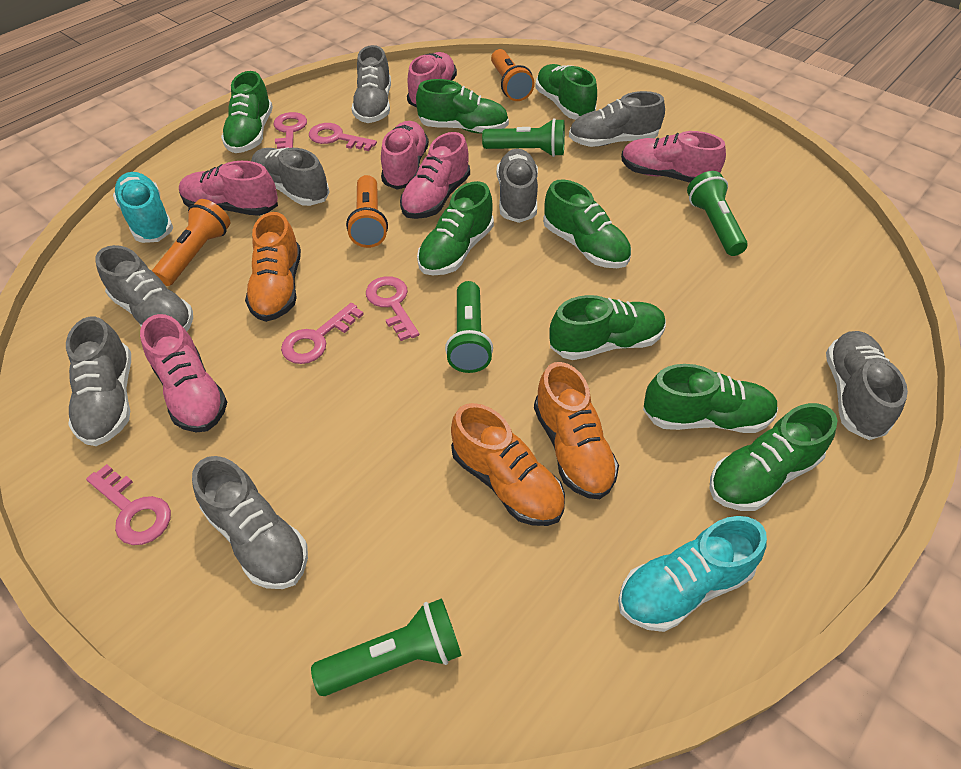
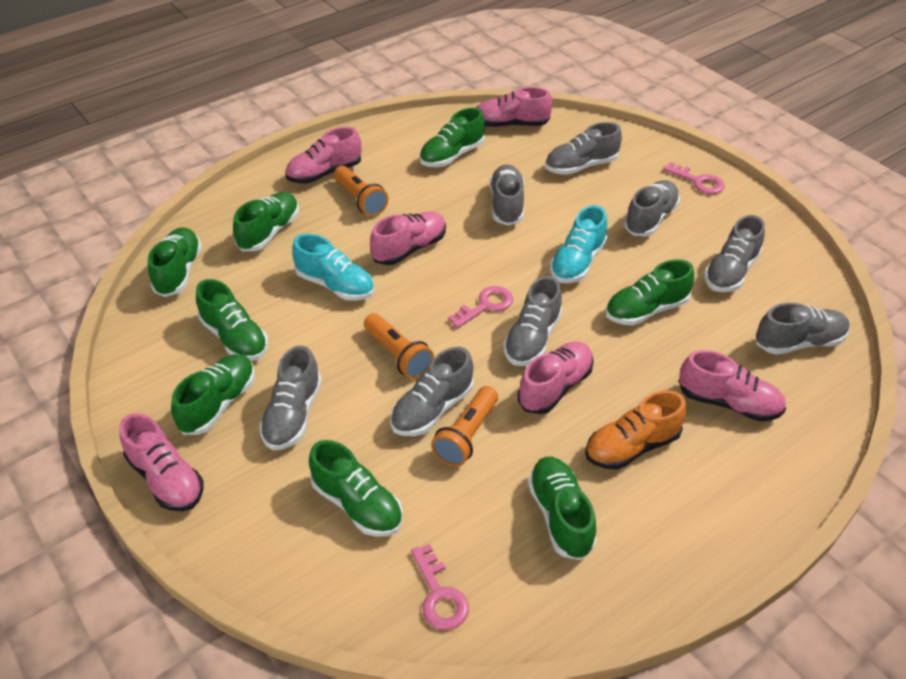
green flashlight: 4 -> 0
orange shoe: 3 -> 1
pink key: 5 -> 3

